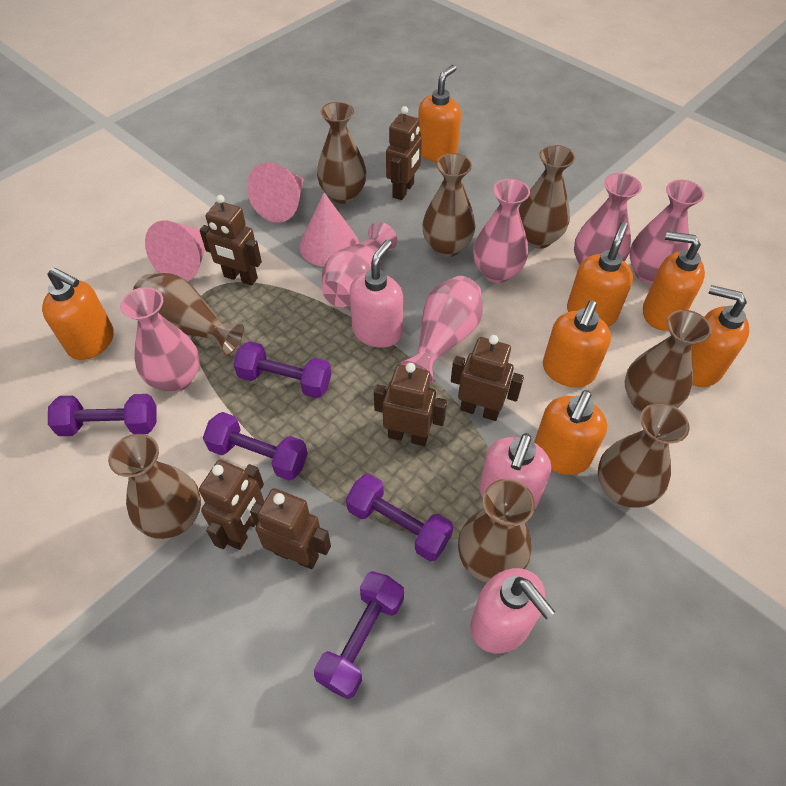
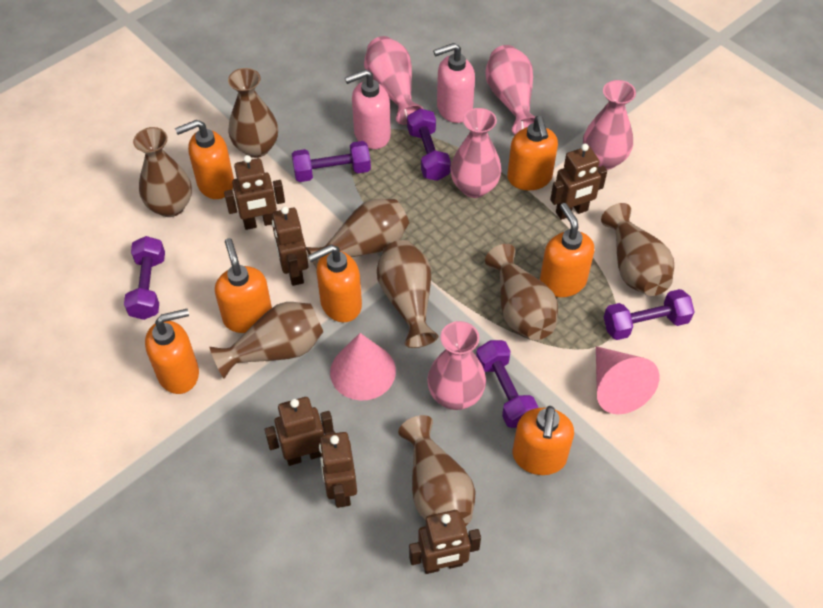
pink cone: 3 -> 2
pink soap dispenser: 3 -> 2
pink vase: 6 -> 5

